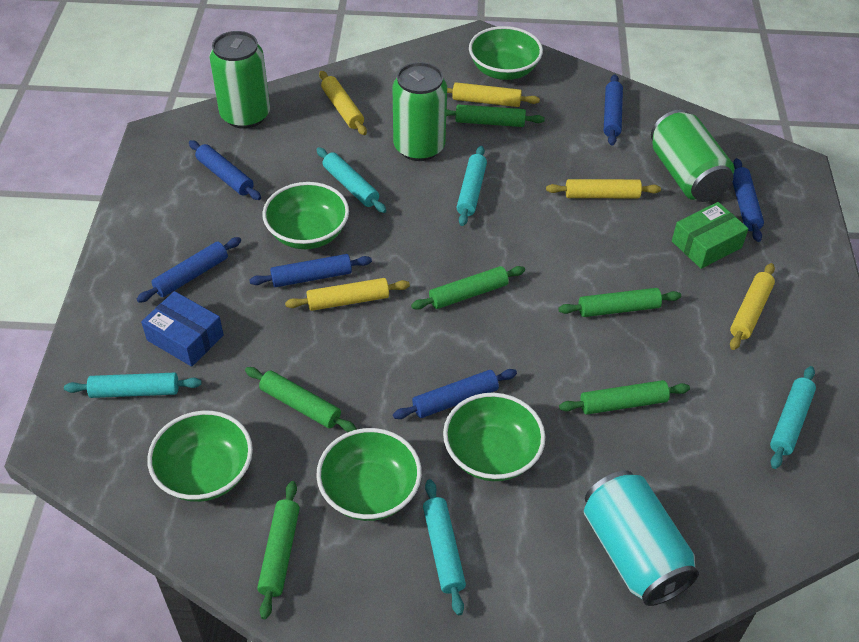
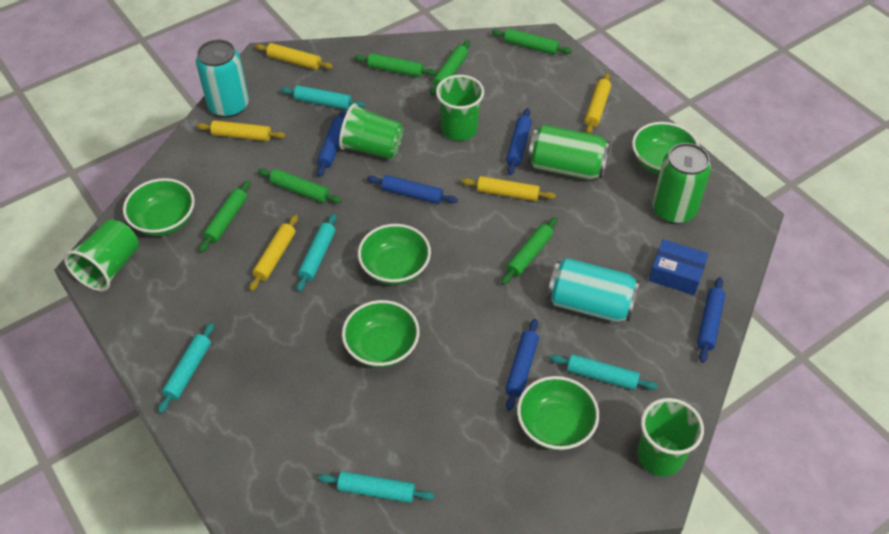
blue rolling pin: 6 -> 5
green box: 1 -> 0
green can: 3 -> 2
green cup: 0 -> 4
turquoise can: 1 -> 2

